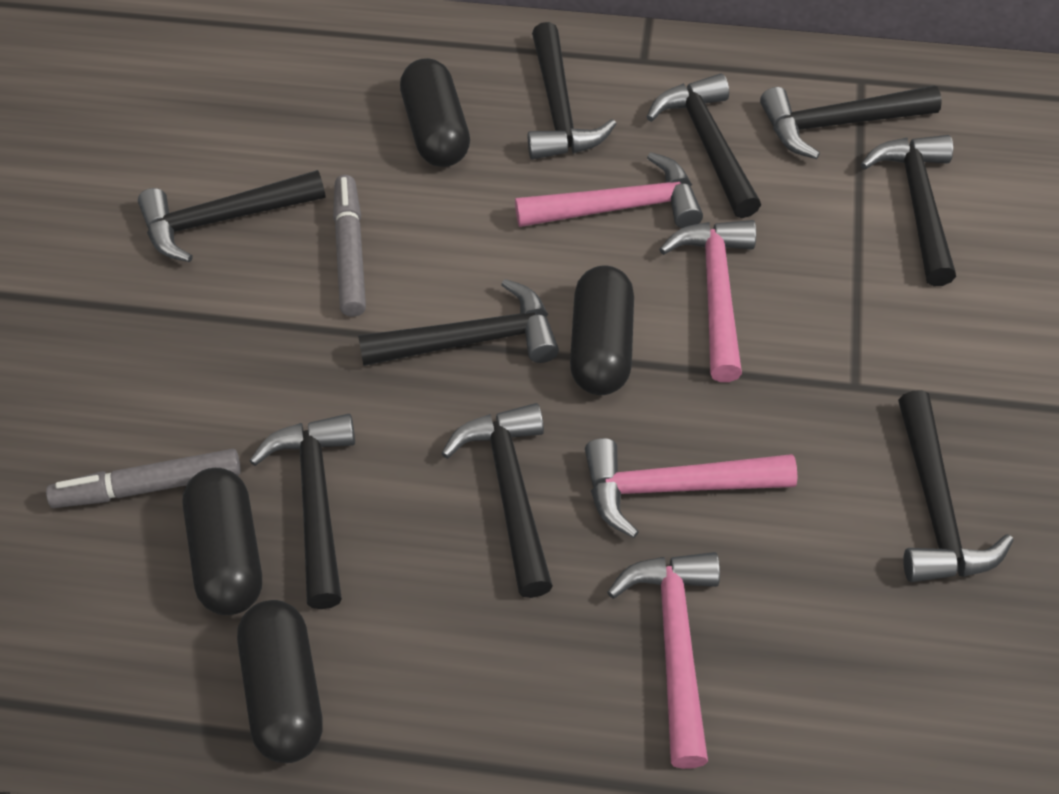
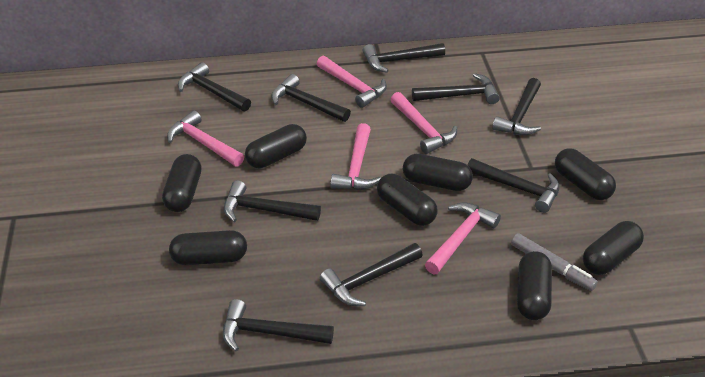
black capsule: 4 -> 8
grey marker: 2 -> 1
pink hammer: 4 -> 5

